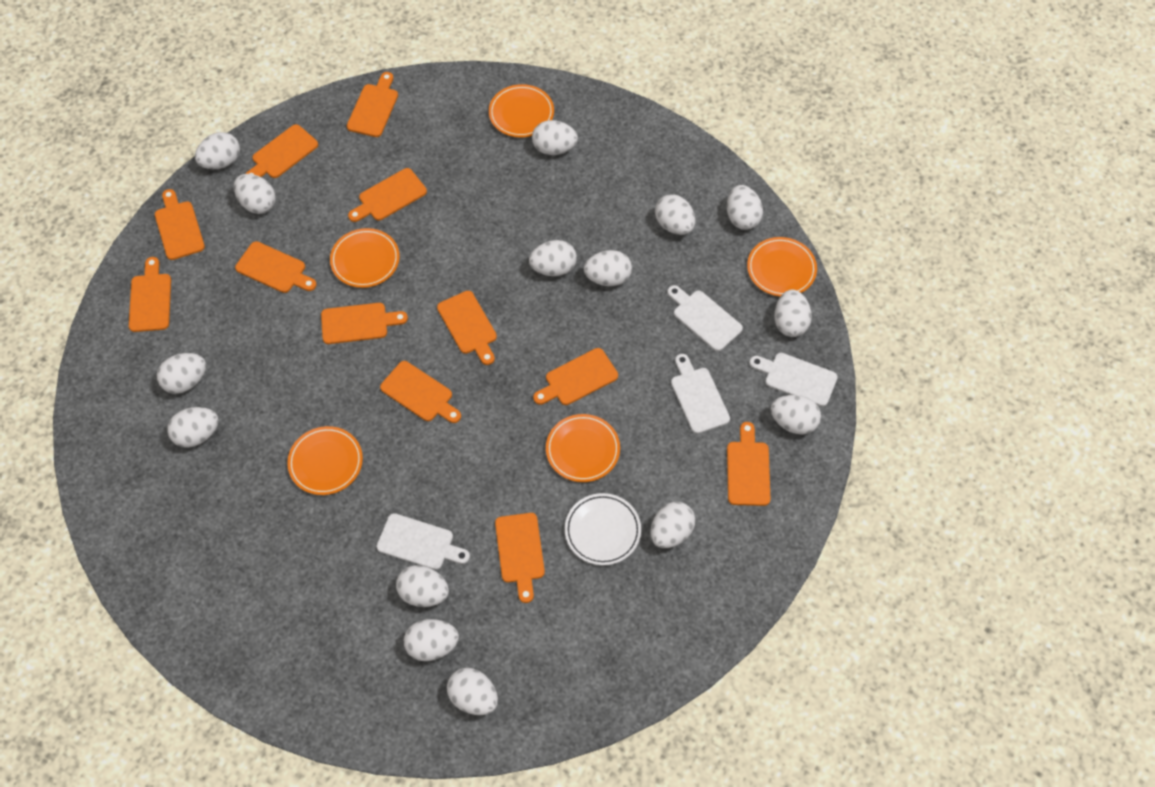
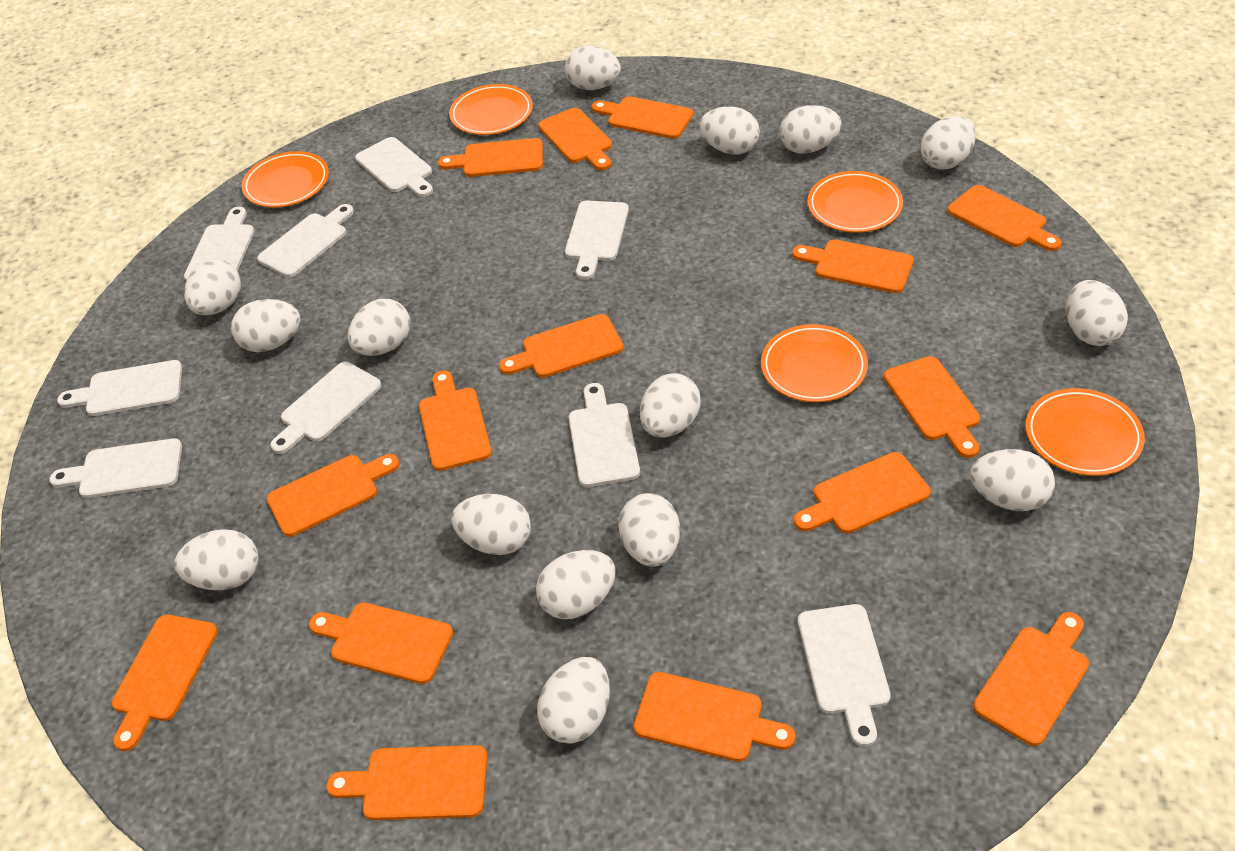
orange cutting board: 12 -> 15
white cutting board: 4 -> 9
white plate: 1 -> 0

